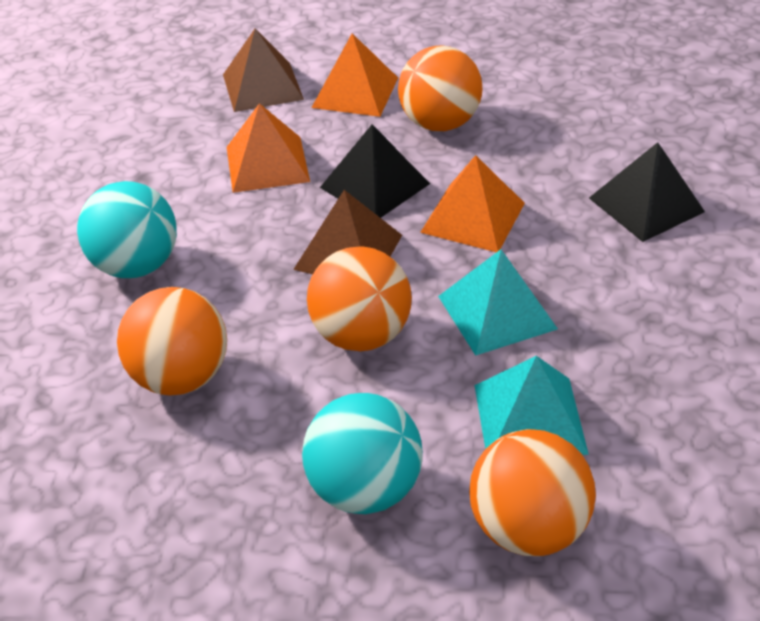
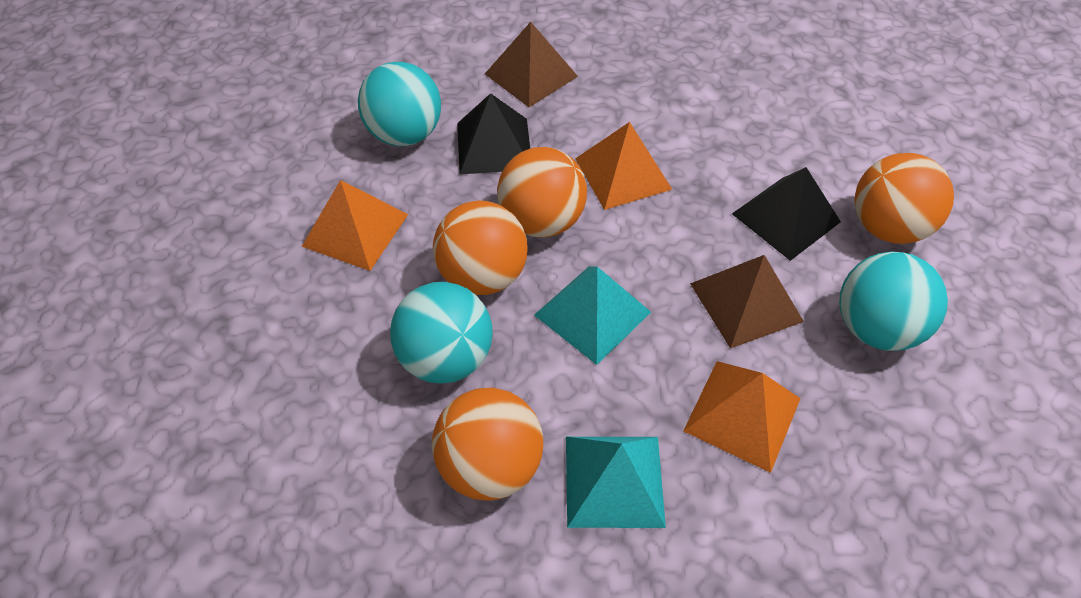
turquoise ball: 2 -> 3

